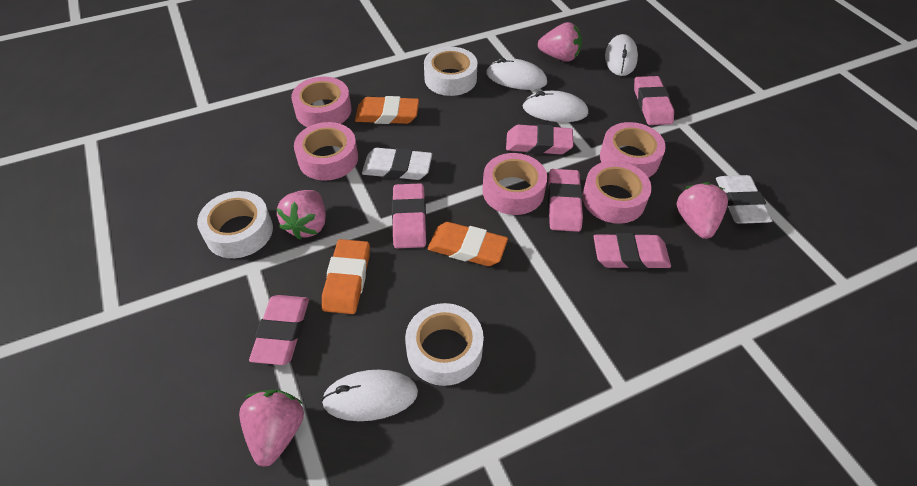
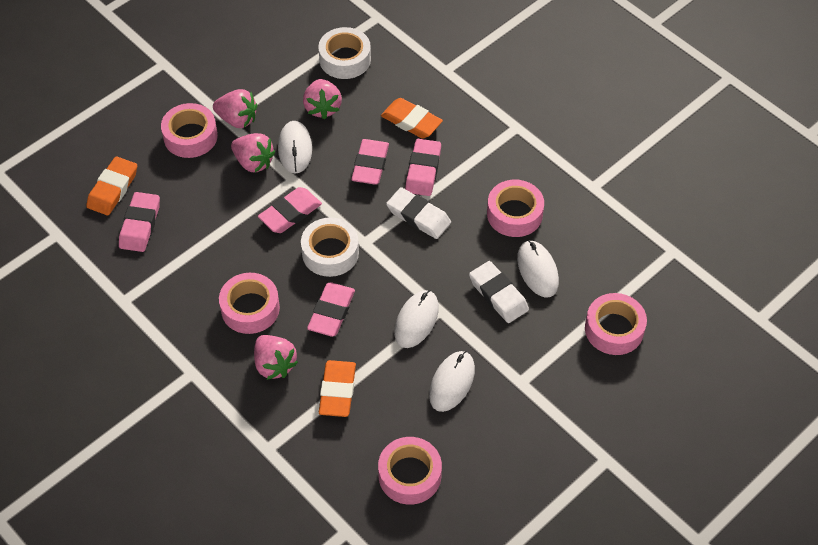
pink eraser: 6 -> 5
white tape: 3 -> 2

